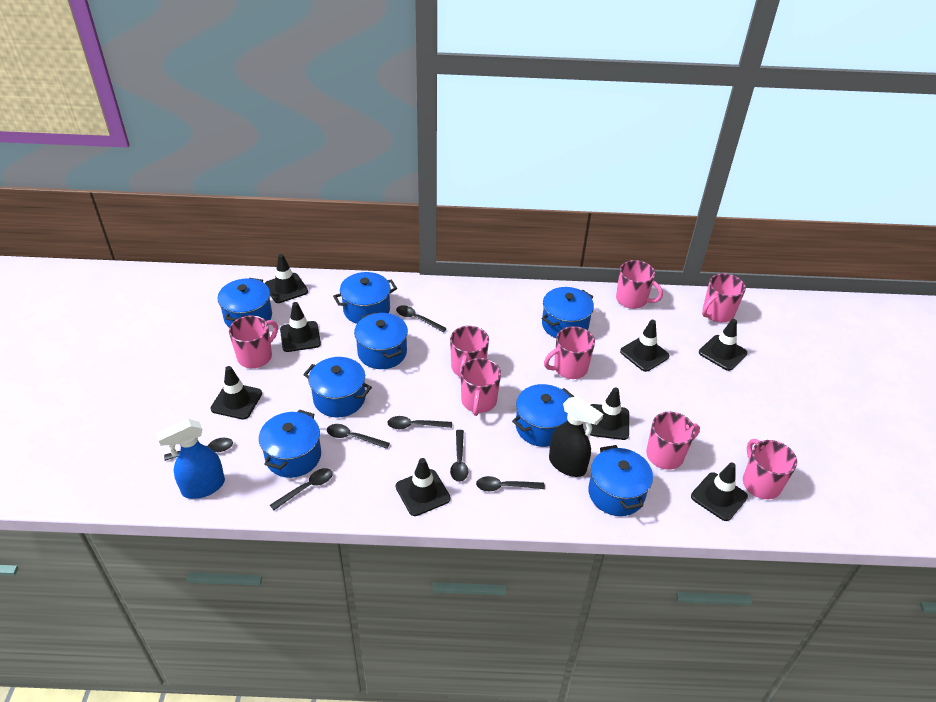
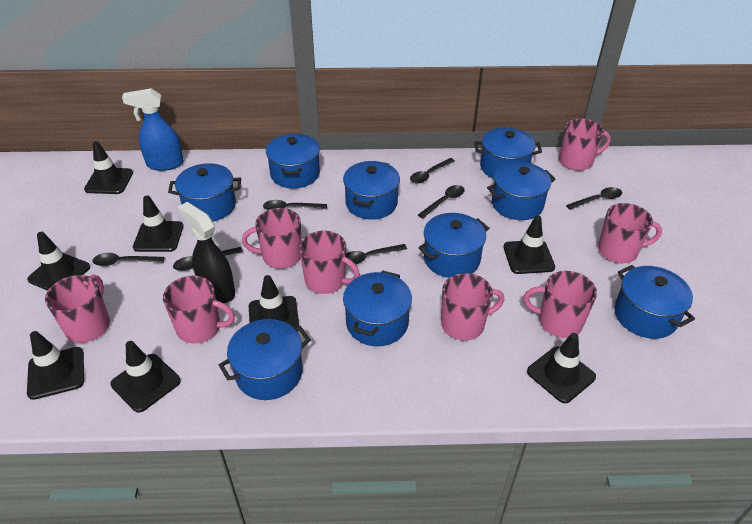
blue pot: 8 -> 9

